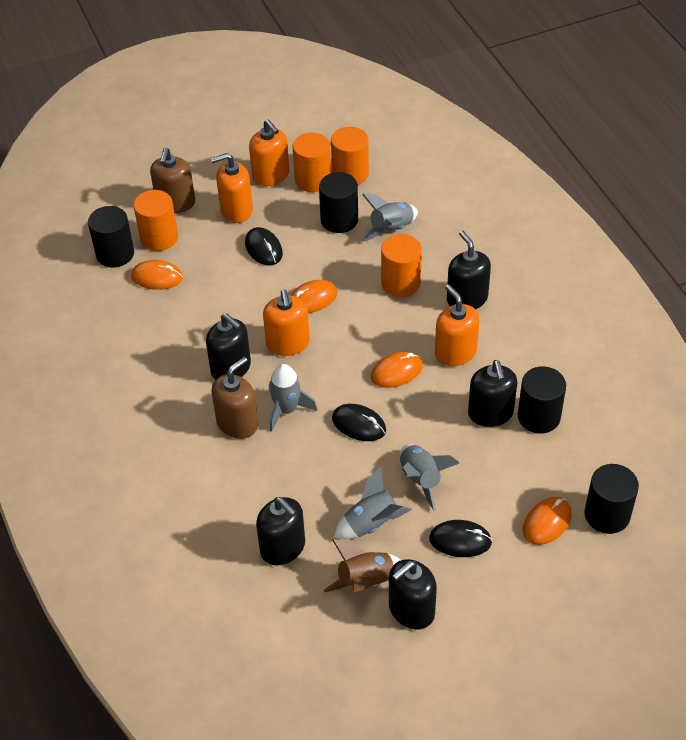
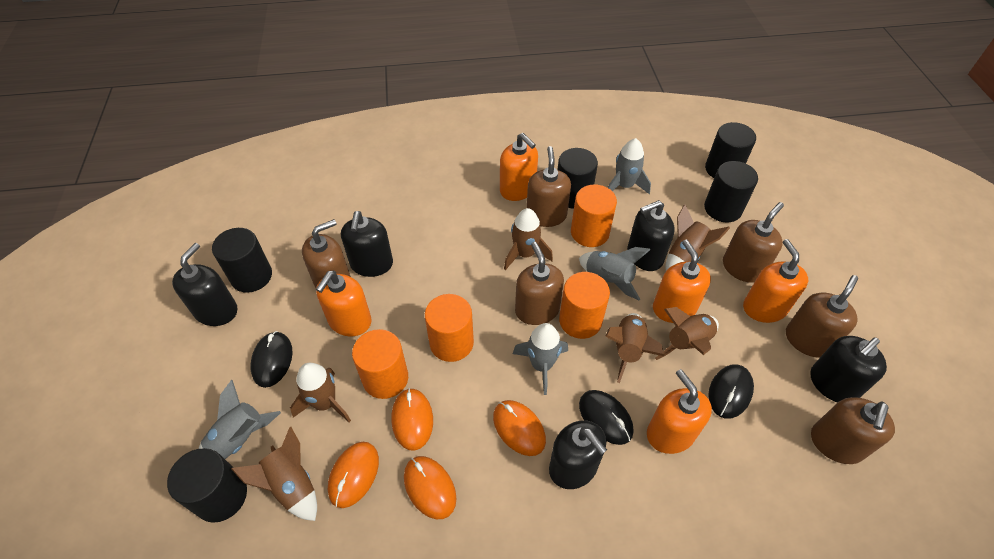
black cylinder: 4 -> 5
brown rocket: 1 -> 6
brown soap dispenser: 2 -> 6
orange soap dispenser: 4 -> 5

